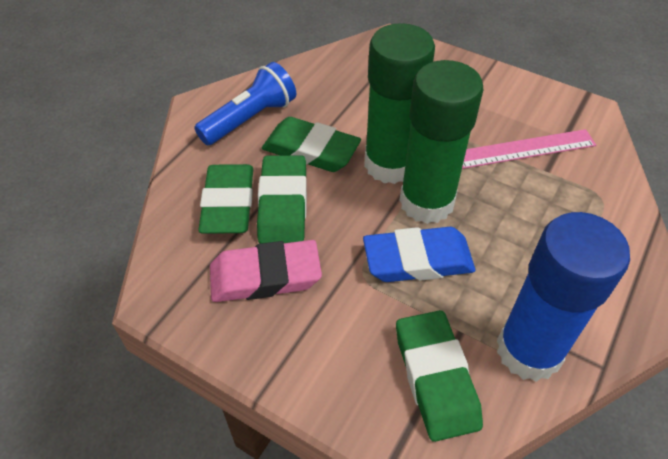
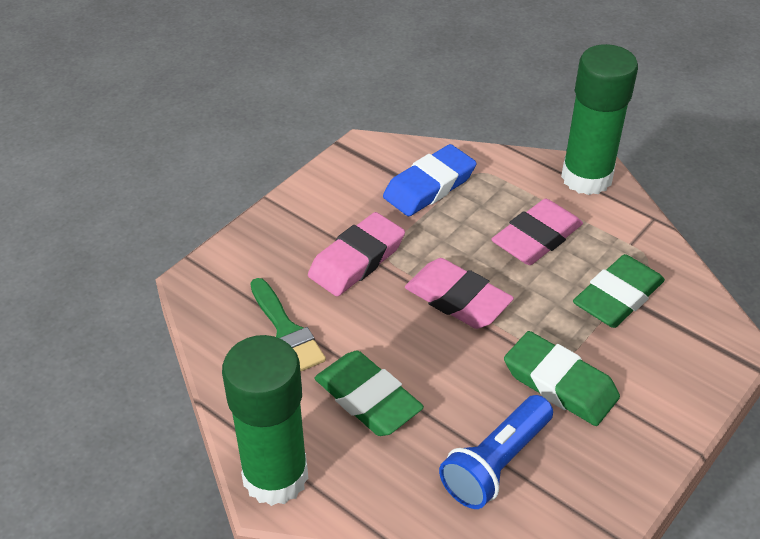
blue glue stick: 1 -> 0
green brush: 0 -> 1
green eraser: 4 -> 3
pink eraser: 1 -> 3
pink ruler: 1 -> 0

